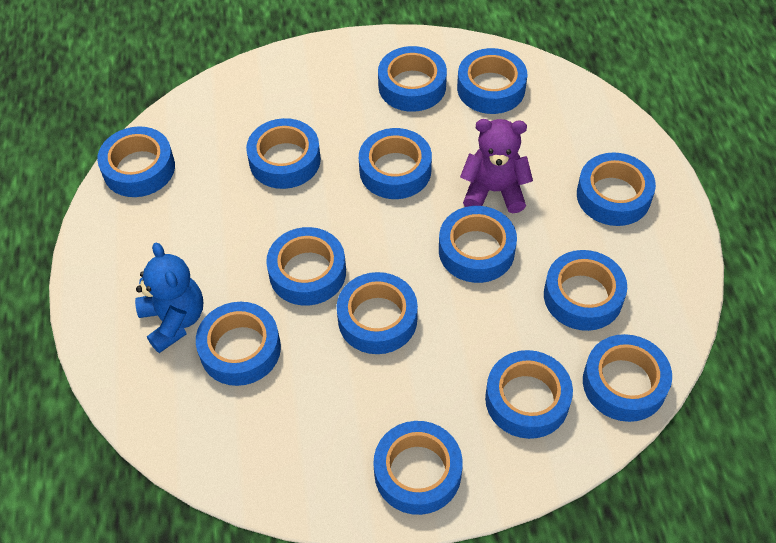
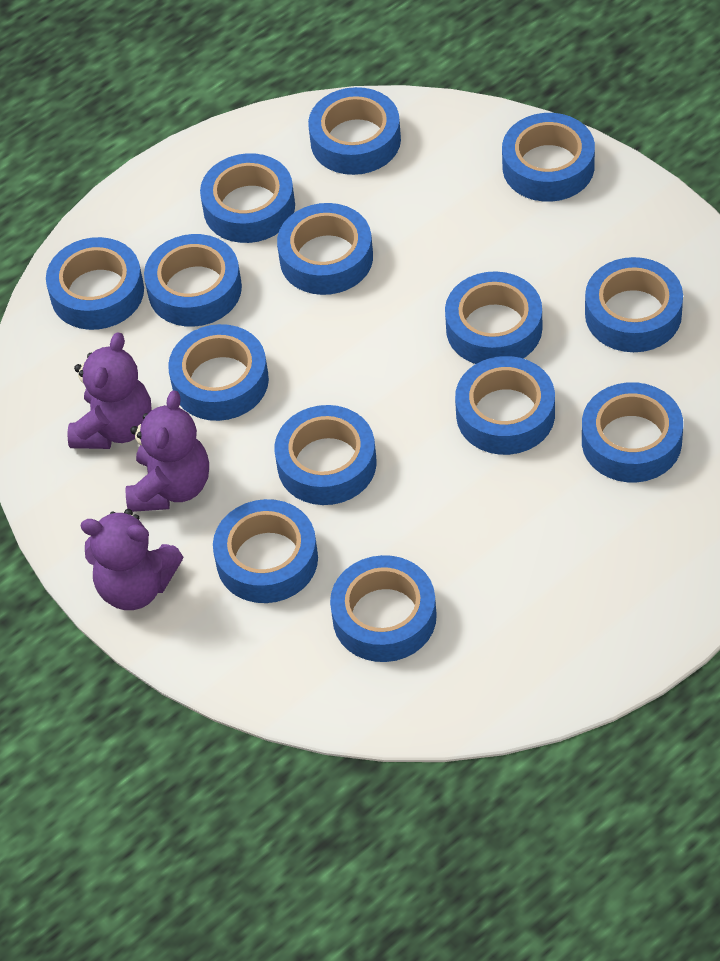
blue teddy bear: 1 -> 0
purple teddy bear: 1 -> 3

